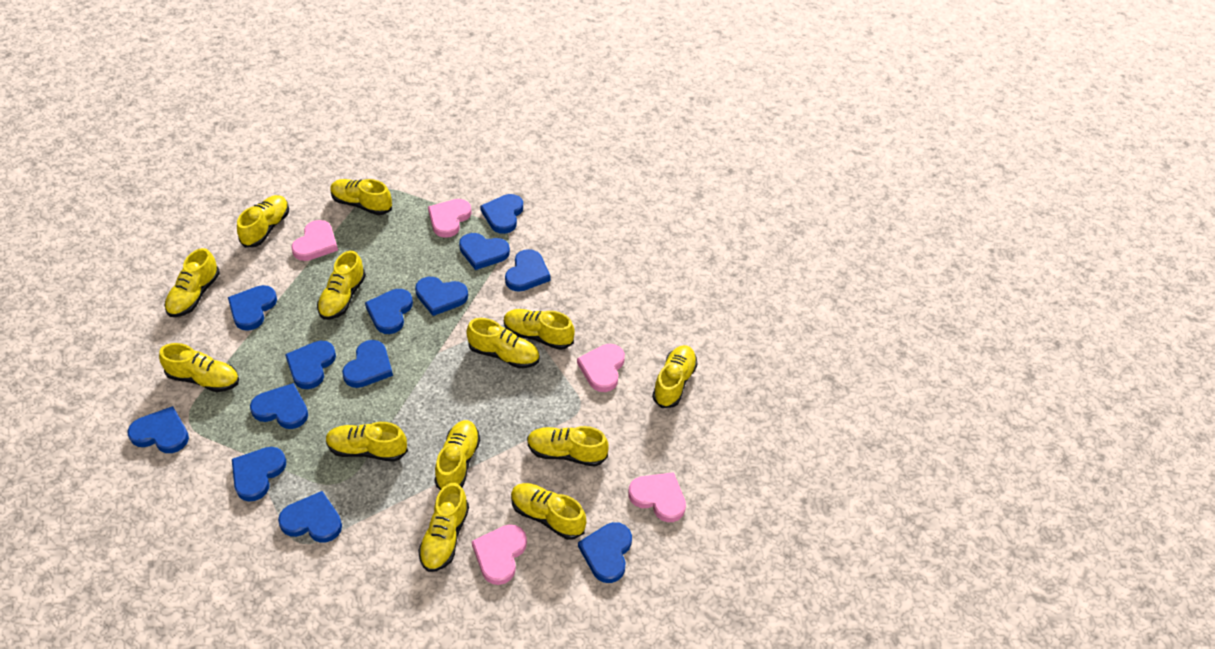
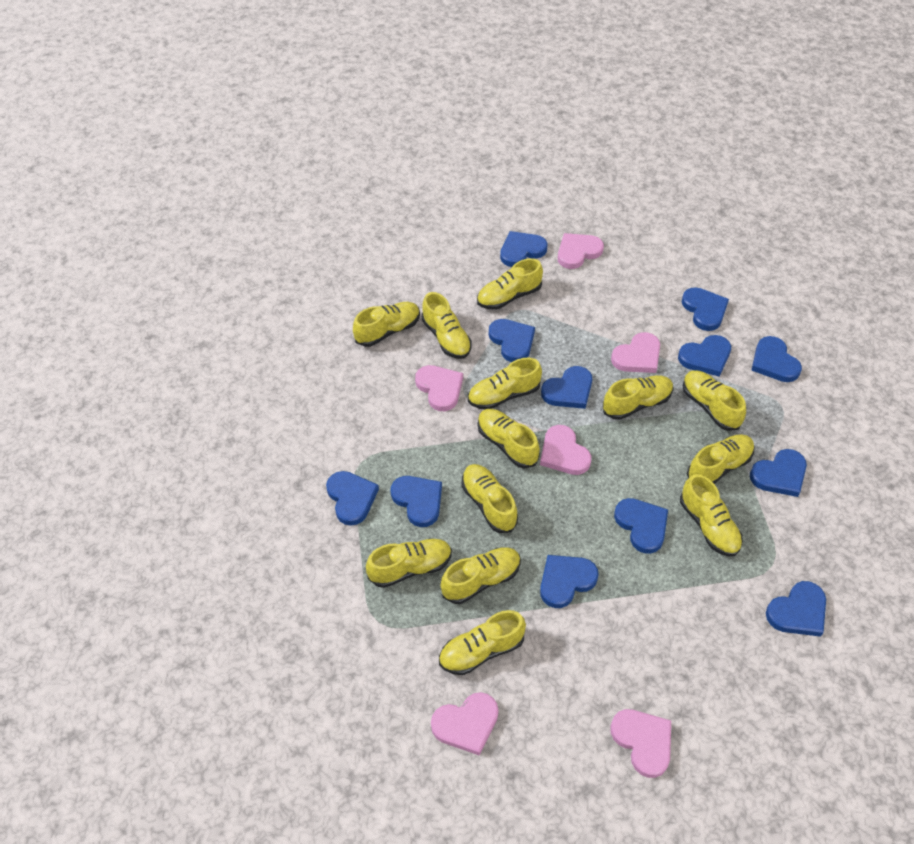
blue heart: 13 -> 12
pink heart: 5 -> 6

